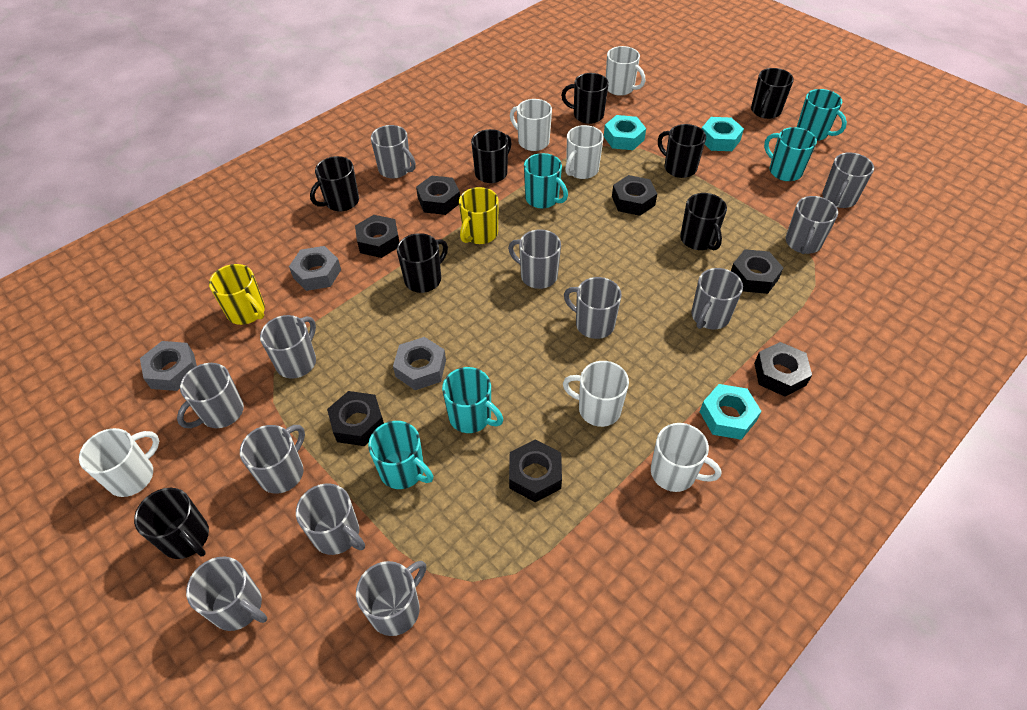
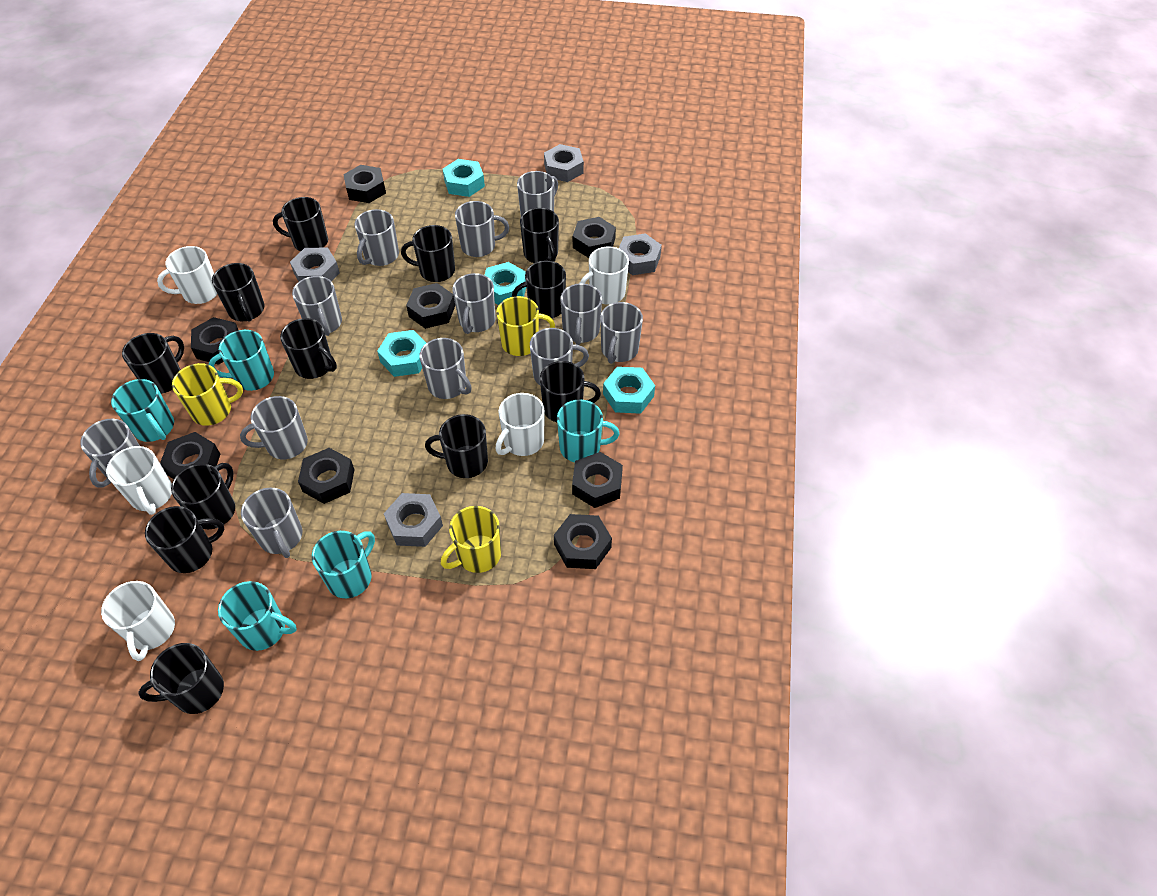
black mug: 8 -> 12
black nut: 7 -> 8
grey nut: 3 -> 4
turquoise nut: 3 -> 4
white mug: 6 -> 5
yellow mug: 2 -> 3

